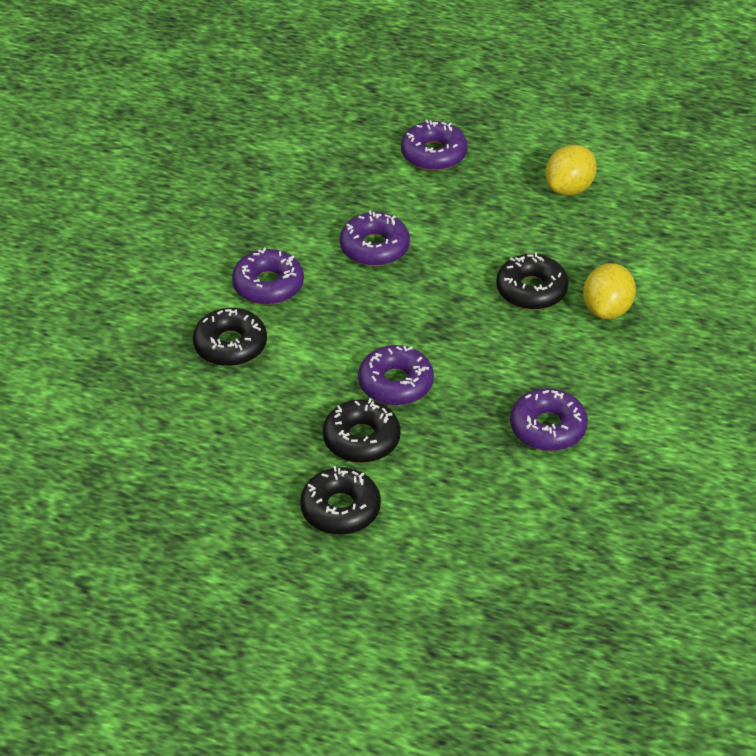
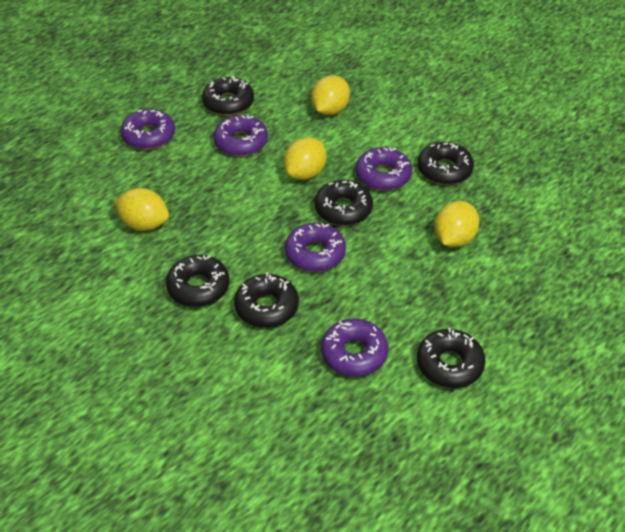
black donut: 4 -> 6
yellow lemon: 2 -> 4

